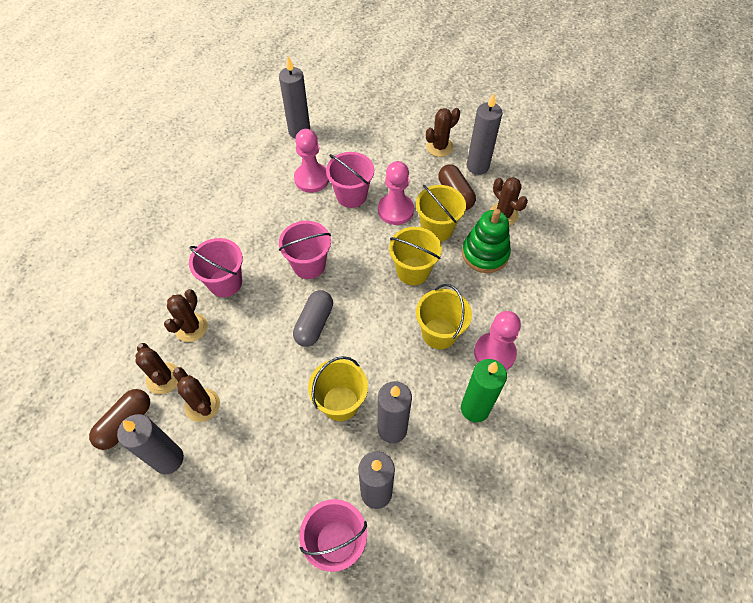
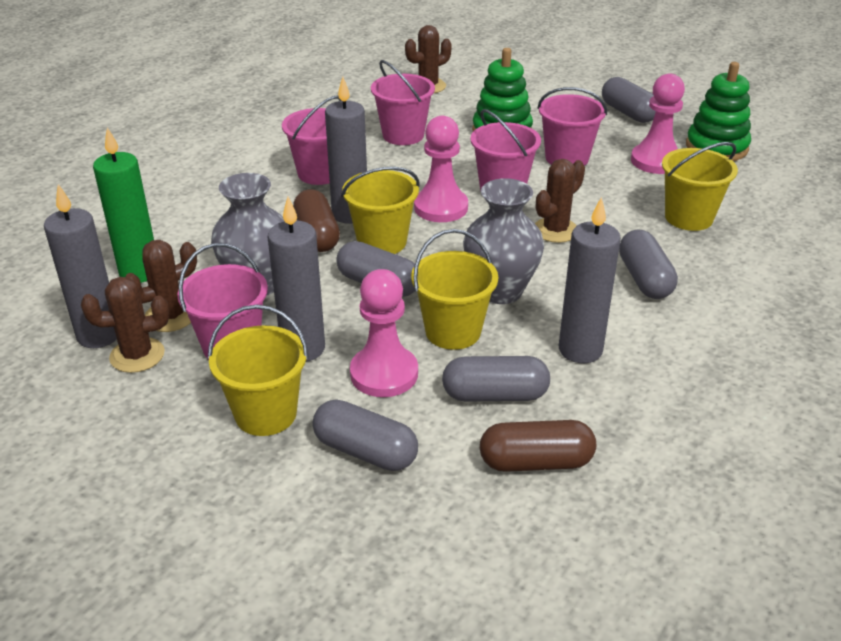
brown cactus: 5 -> 4
green stacking toy: 1 -> 2
grey candle: 5 -> 4
grey capsule: 1 -> 5
grey vase: 0 -> 2
pink bucket: 4 -> 5

